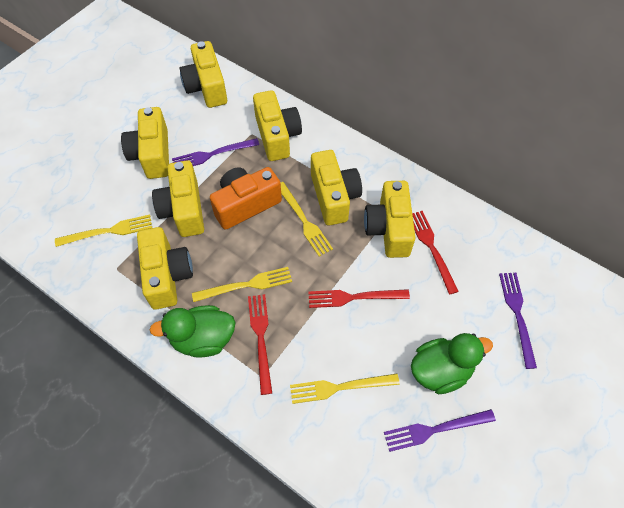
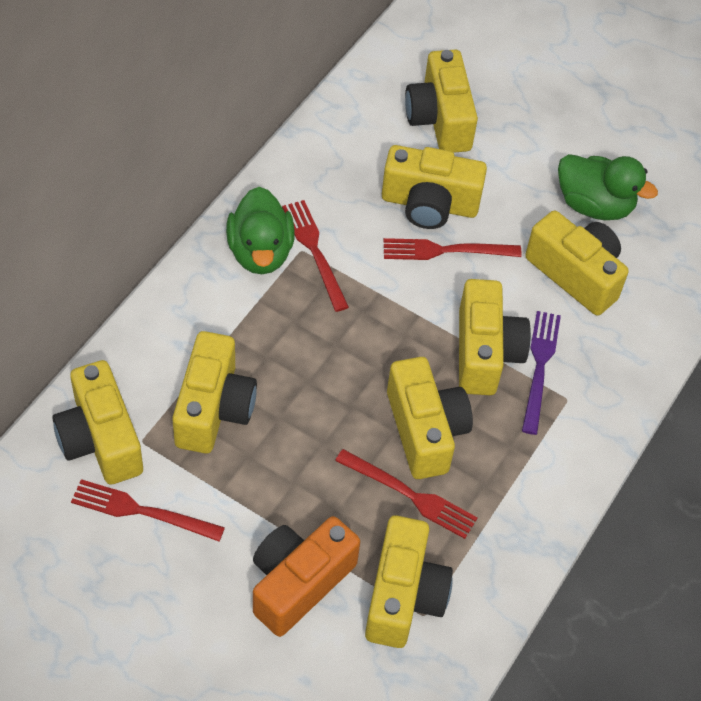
purple fork: 3 -> 1
red fork: 3 -> 4
yellow camera: 7 -> 8
yellow fork: 4 -> 0

